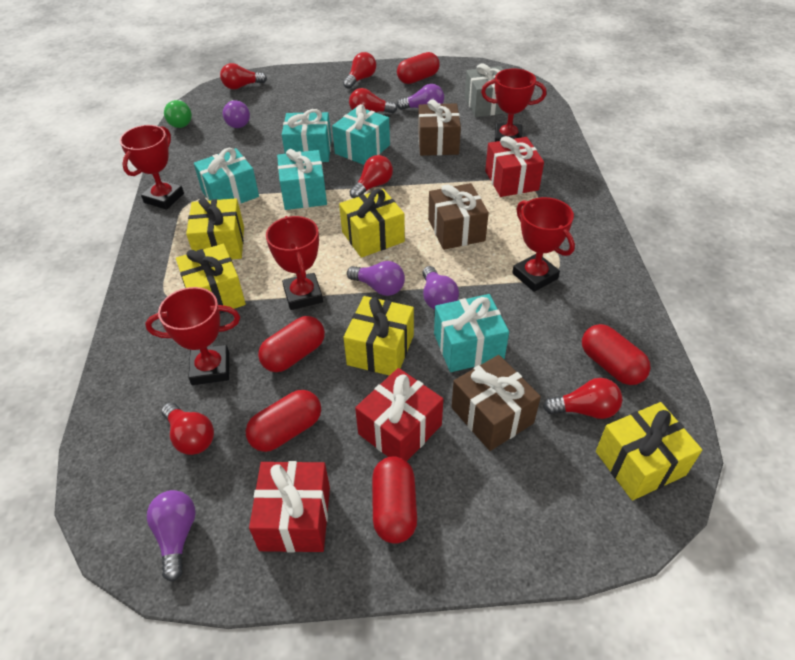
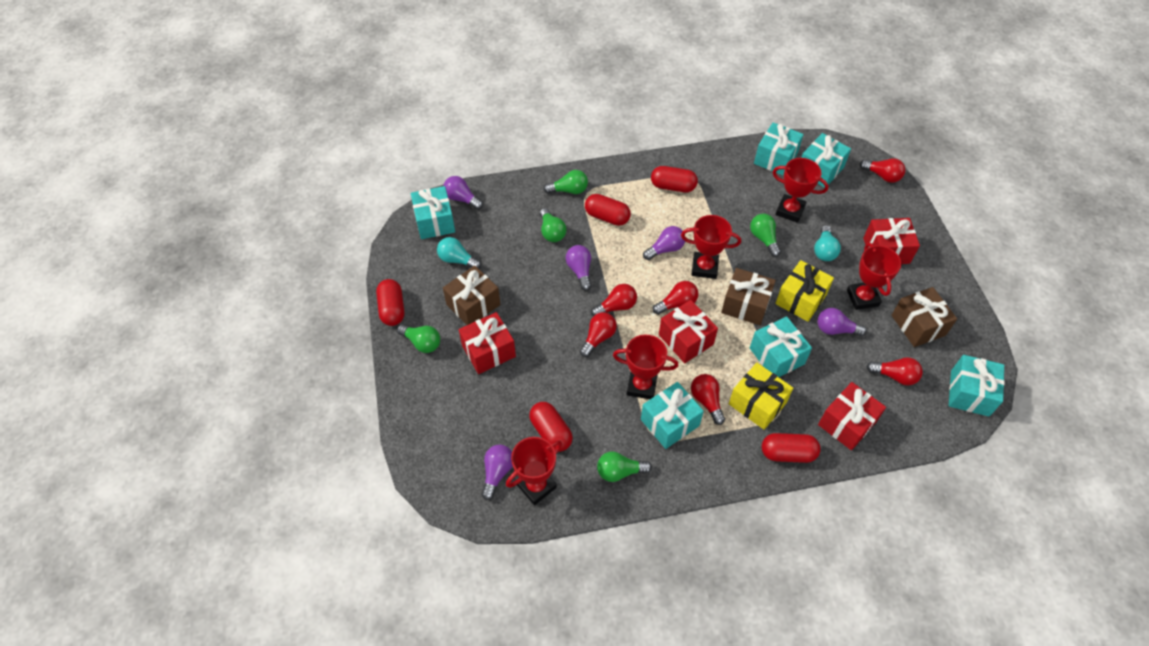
green light bulb: 1 -> 5
grey gift: 1 -> 0
red gift: 3 -> 4
turquoise gift: 5 -> 6
turquoise light bulb: 0 -> 2
yellow gift: 5 -> 2

